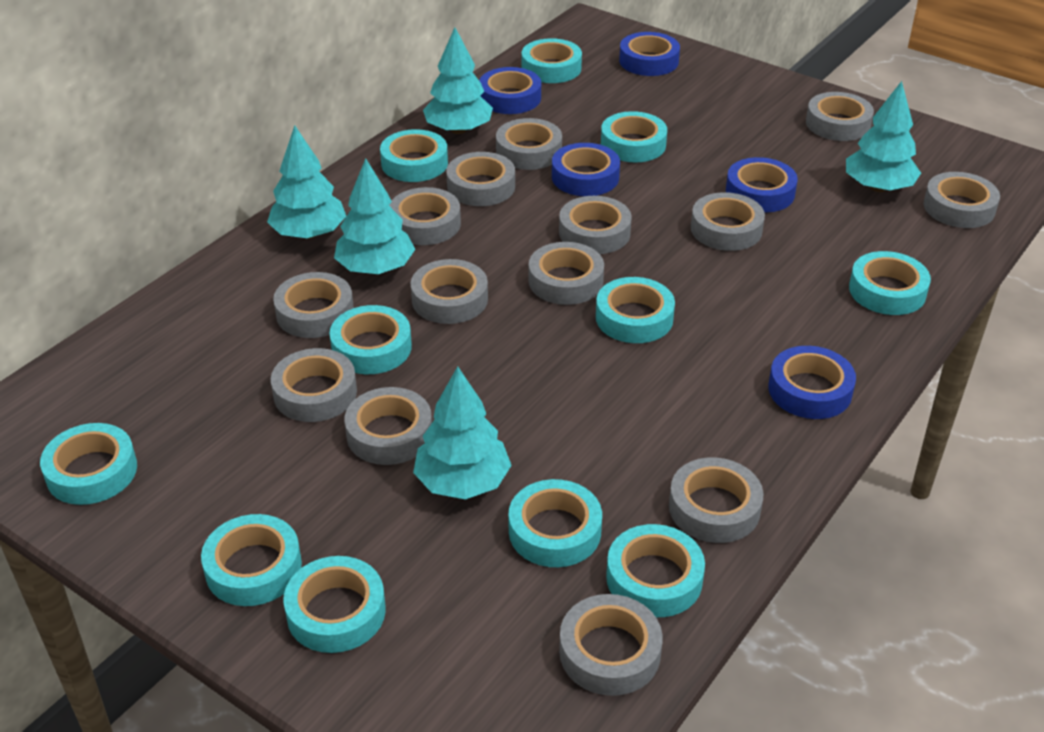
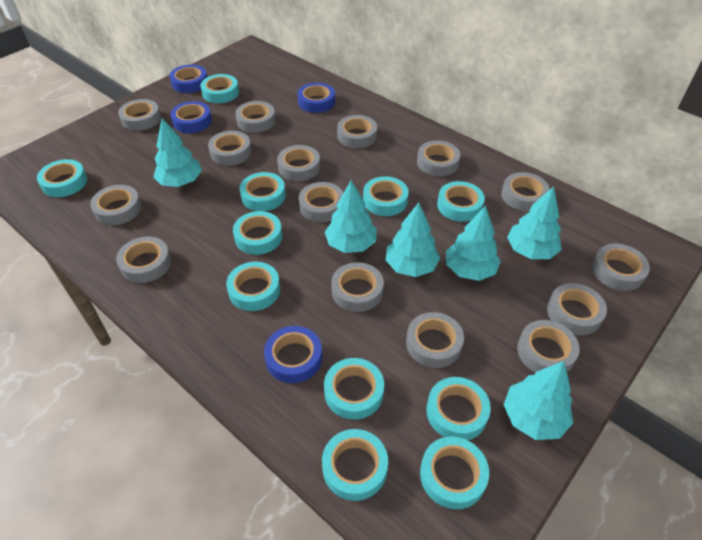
blue tape: 5 -> 4
grey tape: 14 -> 15
turquoise tree: 5 -> 6

